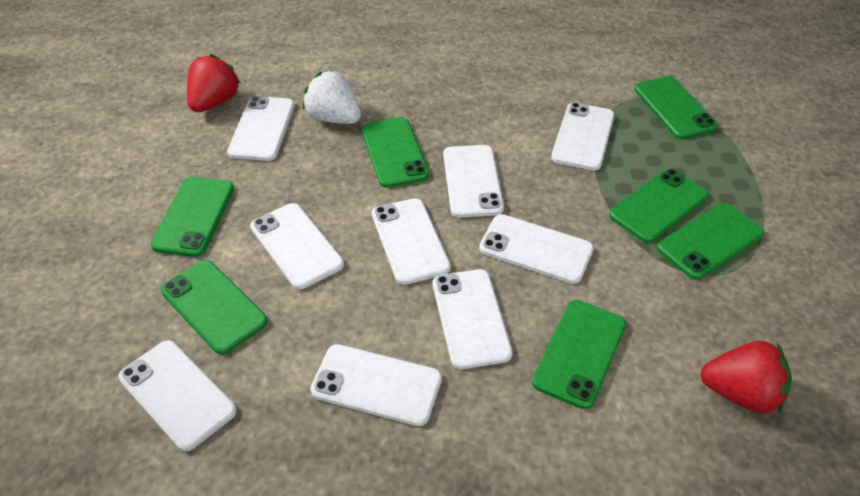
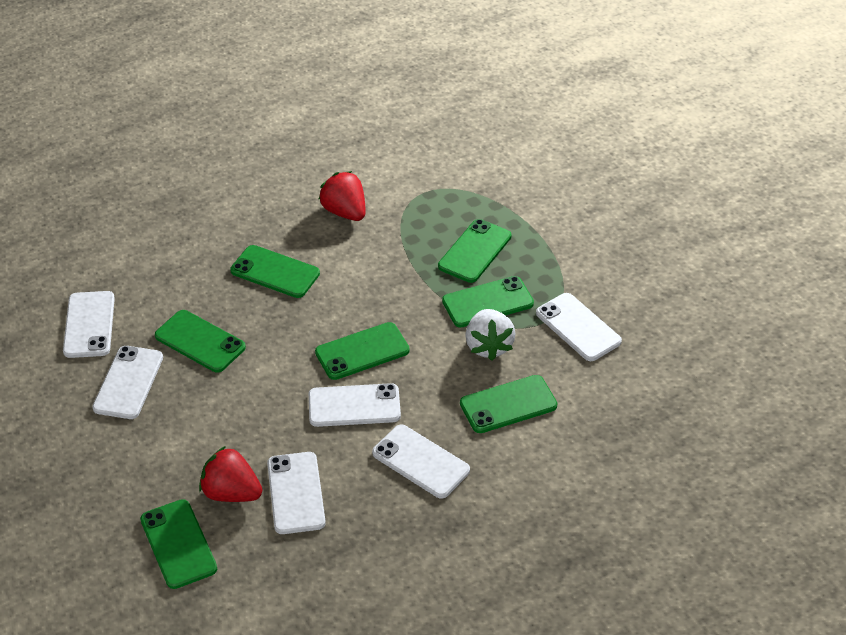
white phone: 9 -> 6

